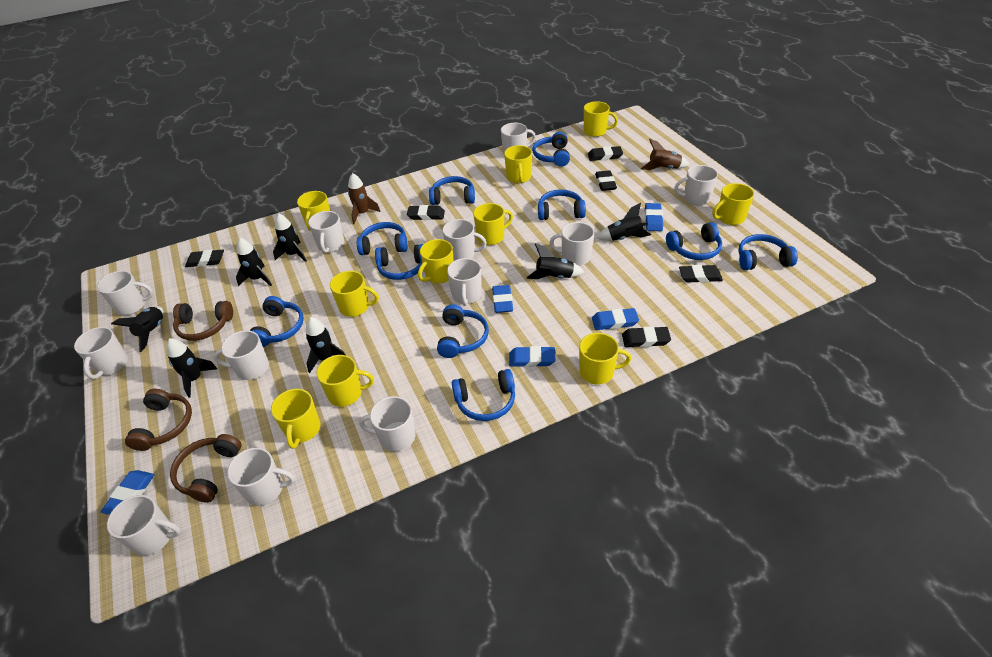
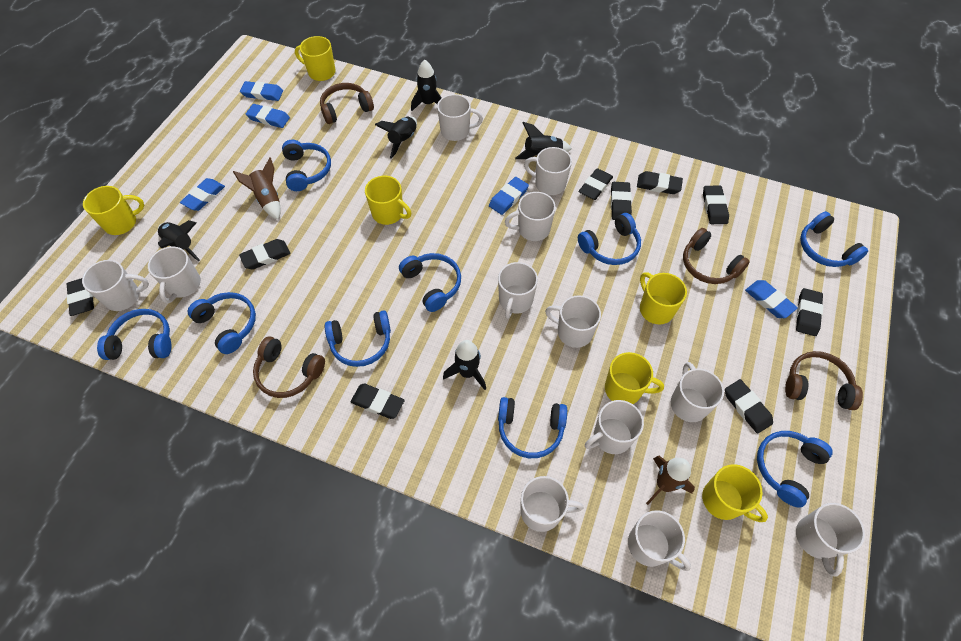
black eraser: 6 -> 9
black rocket: 7 -> 5
blue headphones: 10 -> 9
brown headphones: 3 -> 4
yellow mug: 10 -> 6

